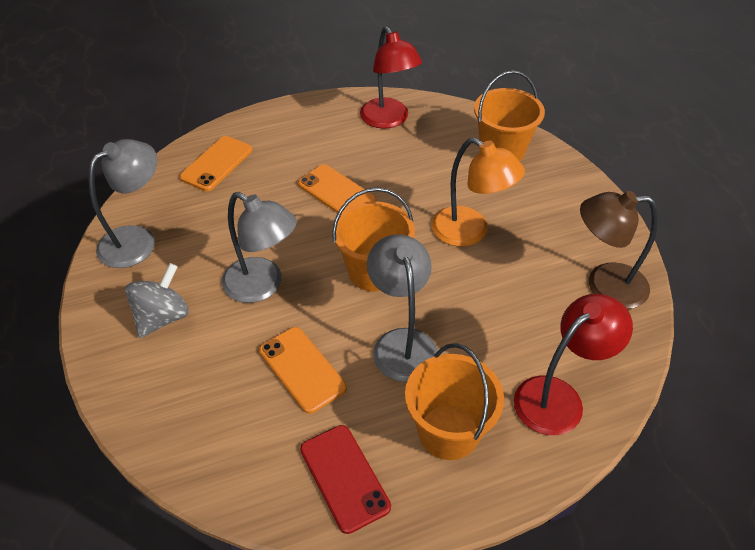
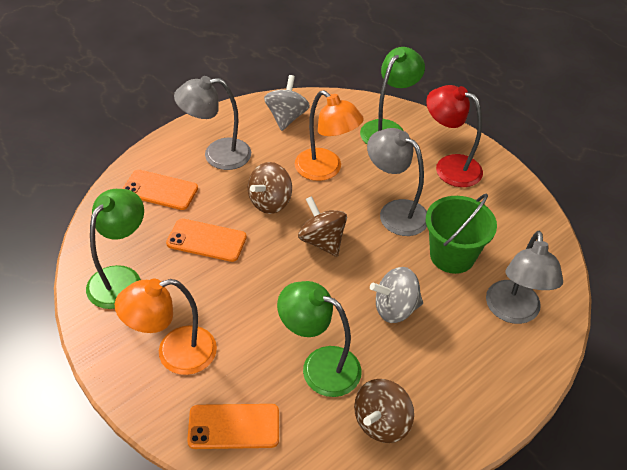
brown lamp: 1 -> 0
brown spinning top: 0 -> 3
green bucket: 0 -> 1
green lamp: 0 -> 3
grey spinning top: 1 -> 2
orange bucket: 3 -> 0
orange lamp: 1 -> 2
red lamp: 2 -> 1
red phone: 1 -> 0

